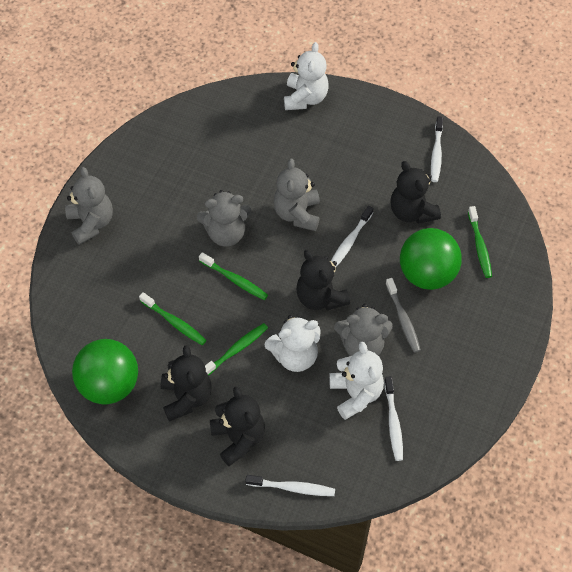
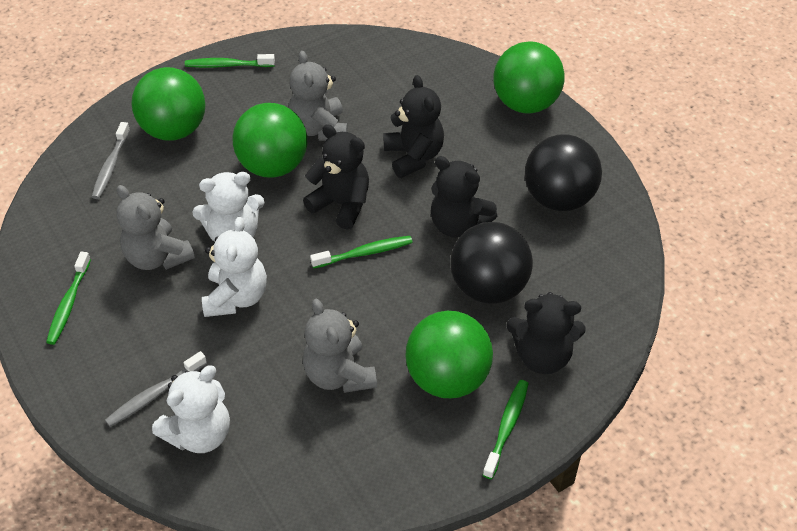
black ball: 0 -> 2
green ball: 2 -> 4
grey teddy bear: 4 -> 3
grey toothbrush: 1 -> 2
white toothbrush: 4 -> 0

